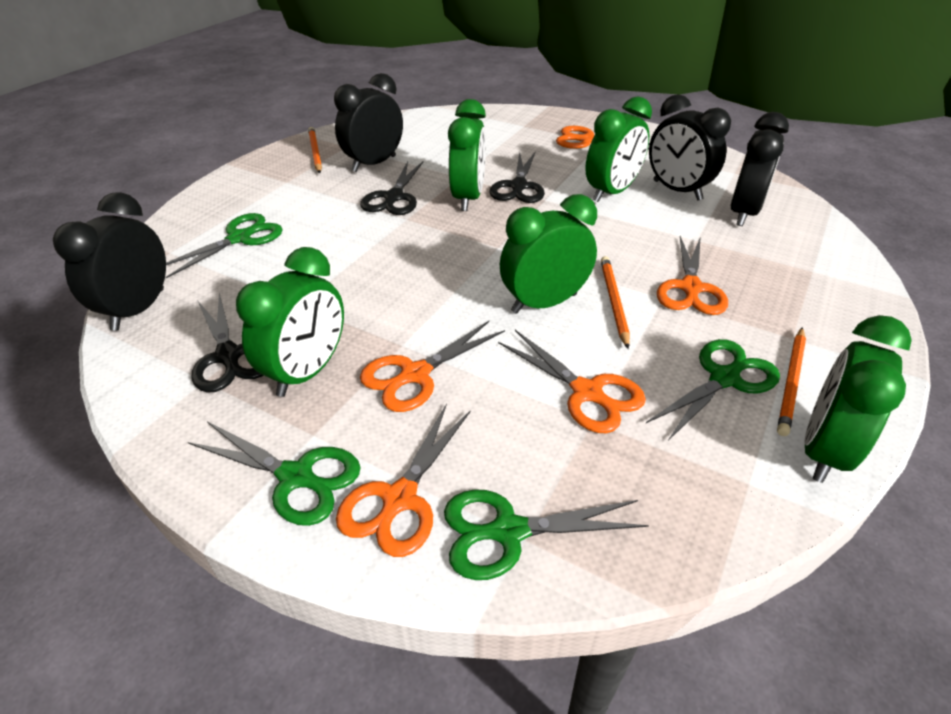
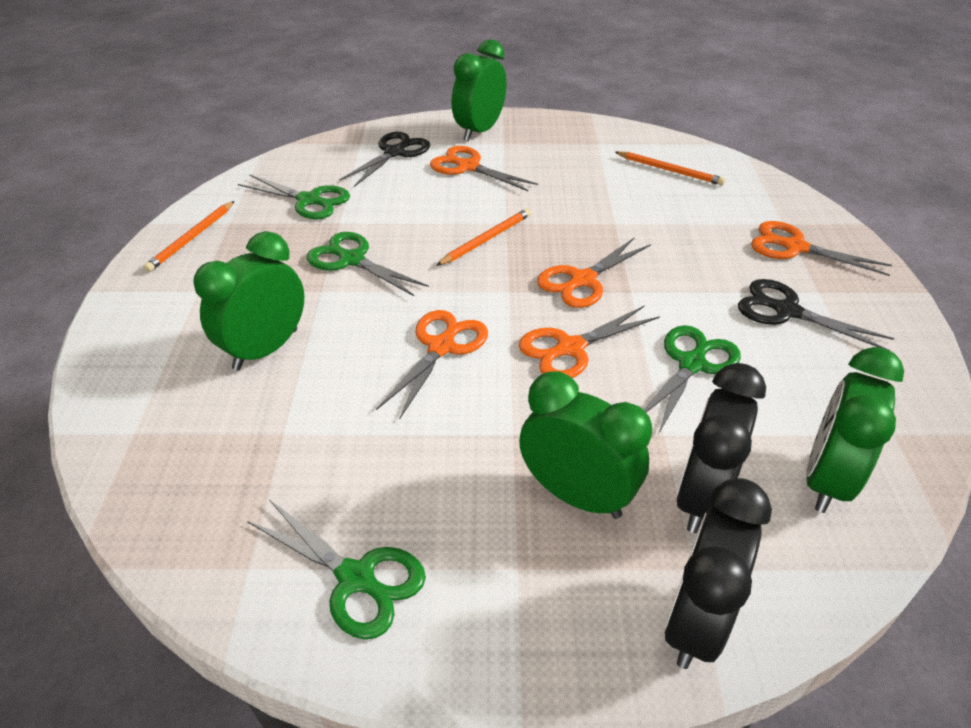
black clock: 4 -> 2
black scissors: 3 -> 2
green clock: 5 -> 4

